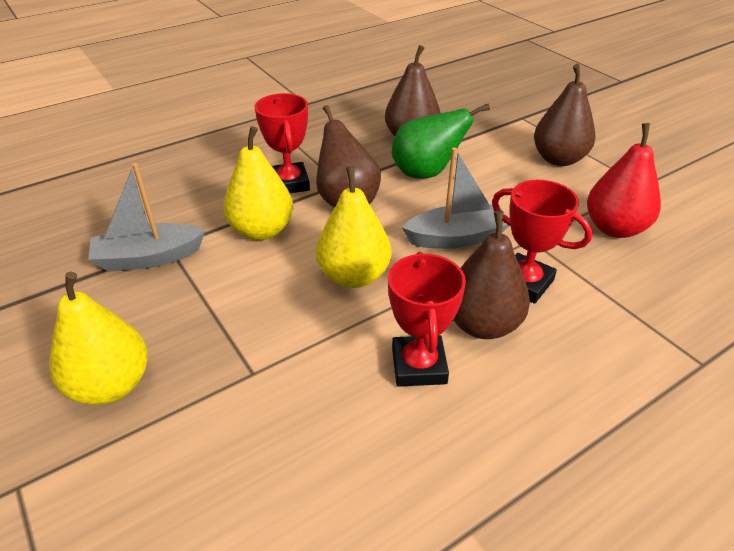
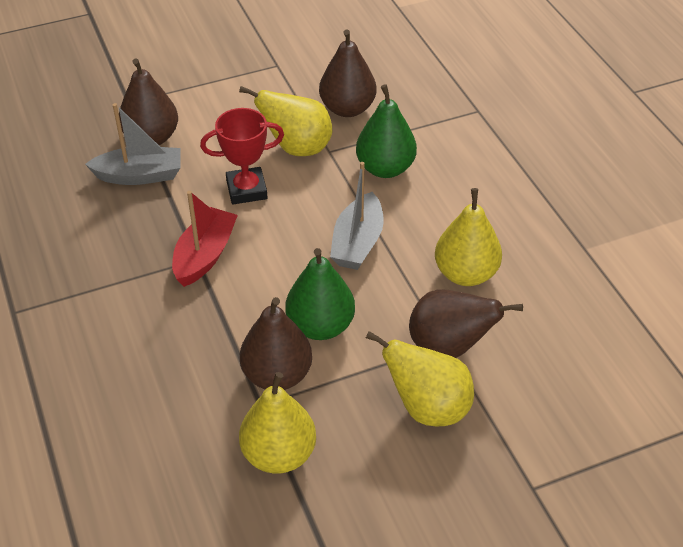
green pear: 1 -> 2
red boat: 0 -> 1
red pear: 1 -> 0
red trophy: 3 -> 1
yellow pear: 3 -> 4

